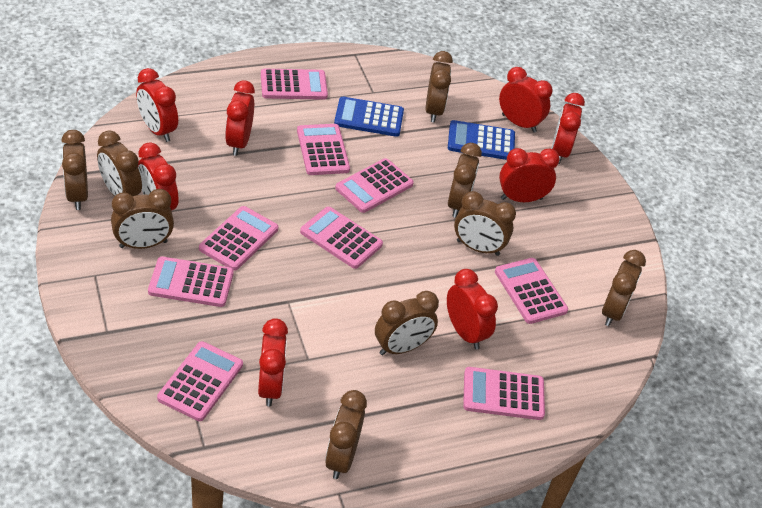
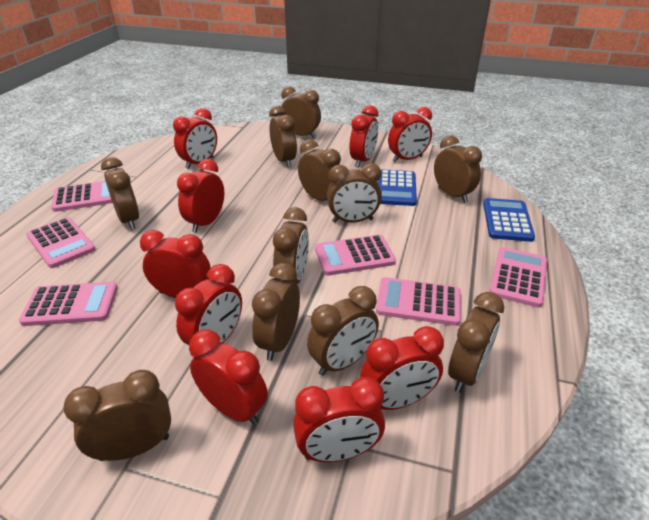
brown clock: 9 -> 11
pink calculator: 9 -> 6
red clock: 8 -> 9

